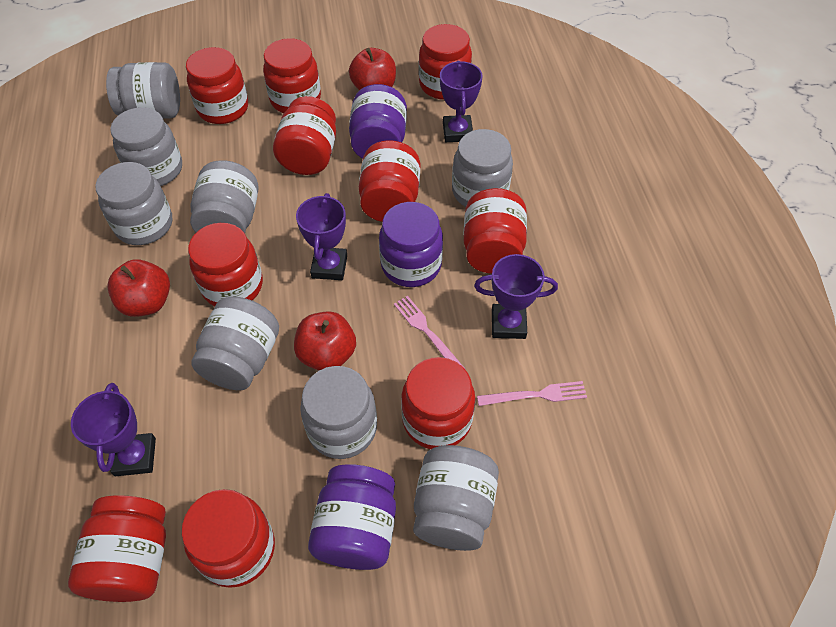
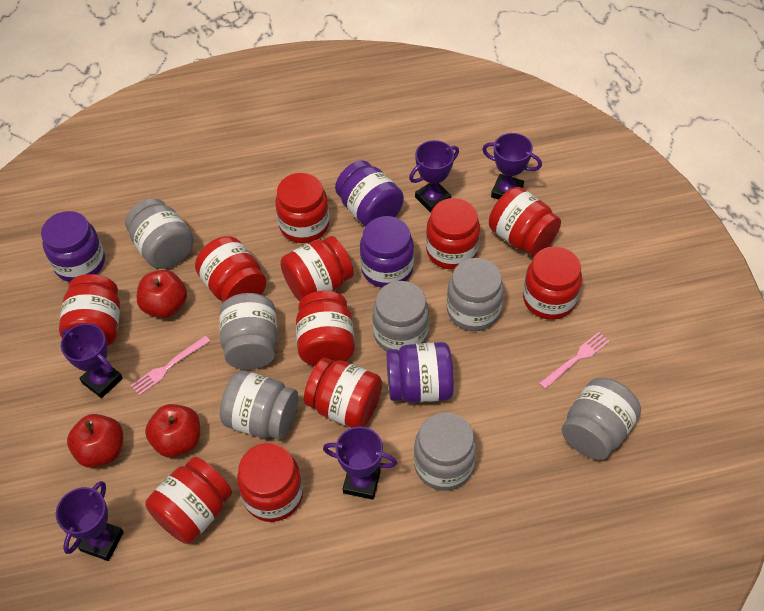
grey jar: 8 -> 7
purple jar: 3 -> 4
purple trophy: 4 -> 5
red jar: 10 -> 11

